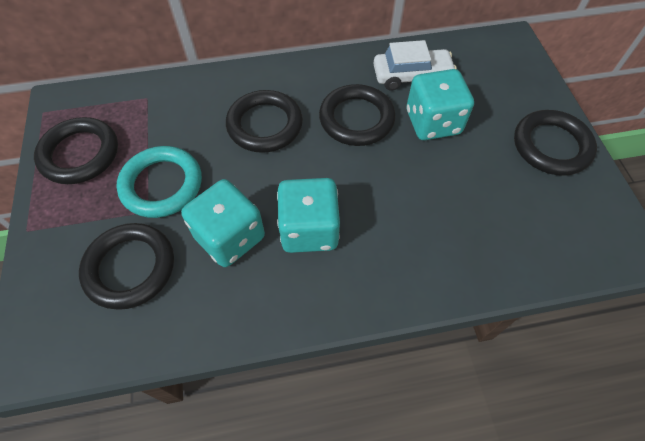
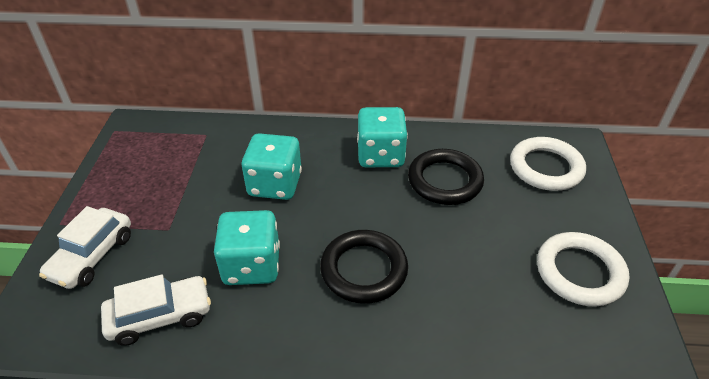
black ring: 5 -> 2
turquoise ring: 1 -> 0
white car: 1 -> 2
white ring: 0 -> 2

